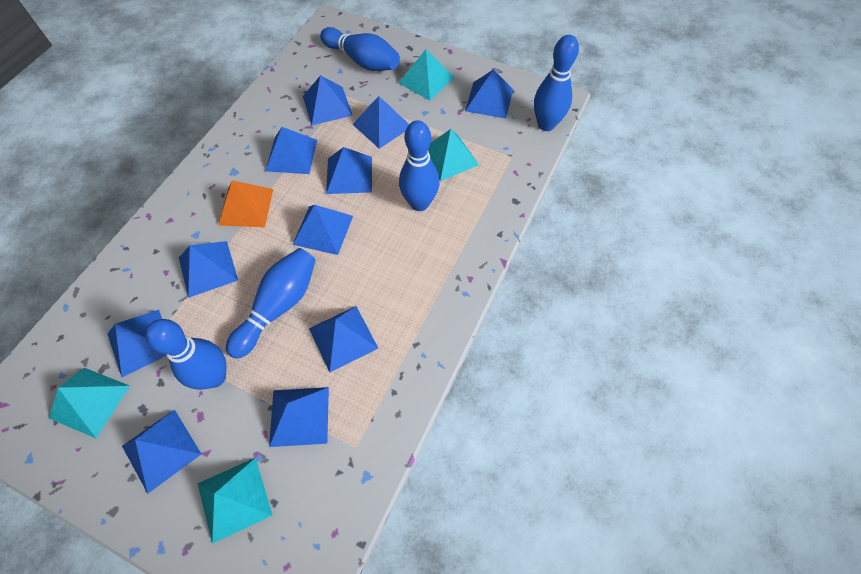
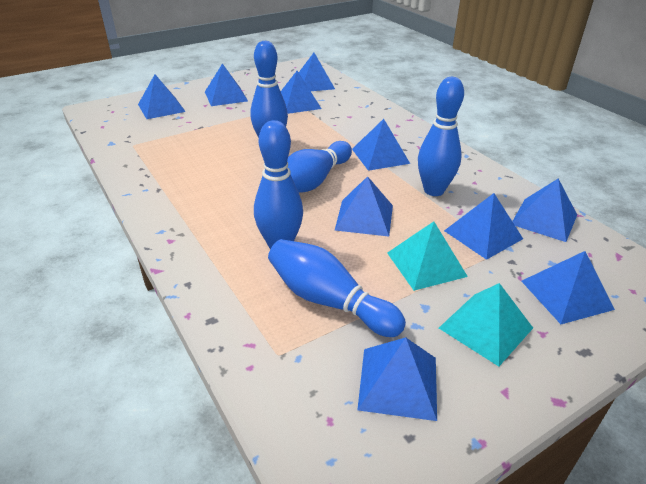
blue pyramid: 11 -> 10
orange pyramid: 1 -> 0
turquoise pyramid: 4 -> 2

